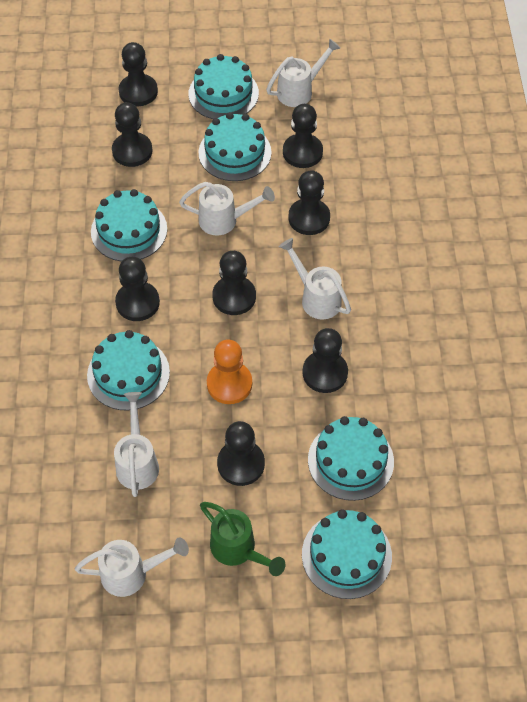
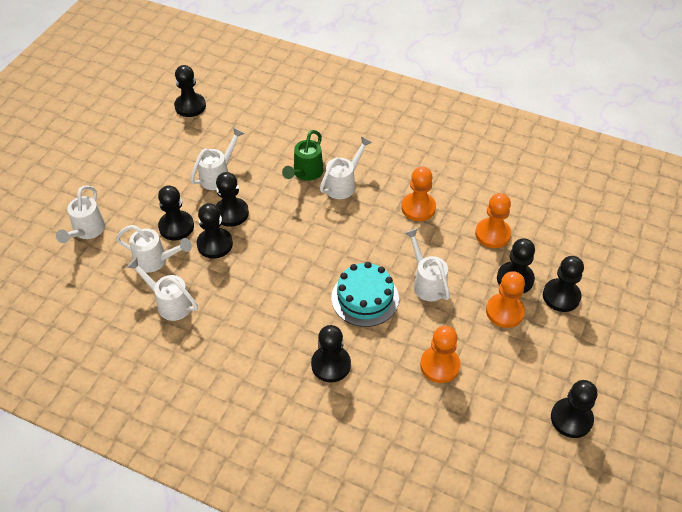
orange pawn: 1 -> 4
turquoise cake: 6 -> 1
white watering can: 5 -> 6

